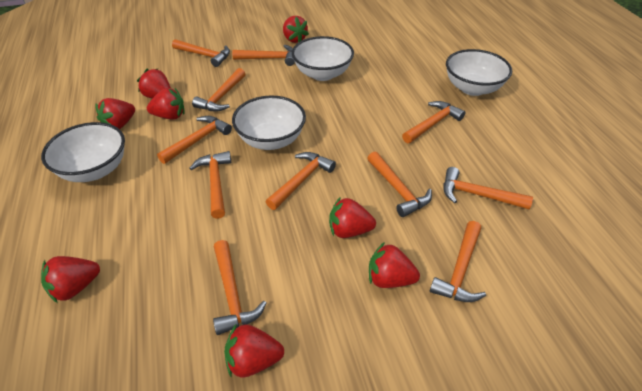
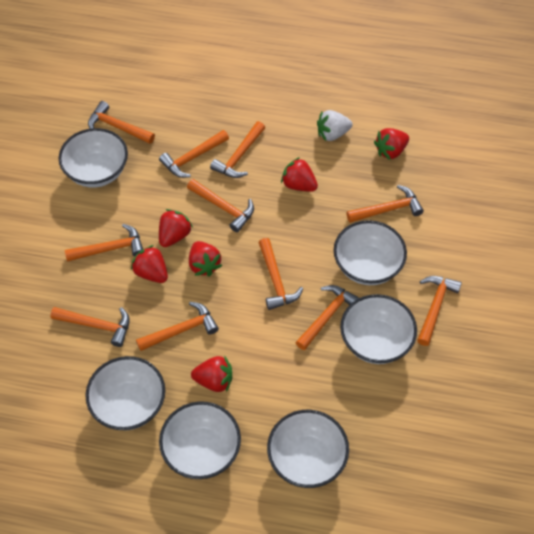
red strawberry: 8 -> 6
white bowl: 4 -> 6
white strawberry: 0 -> 1

